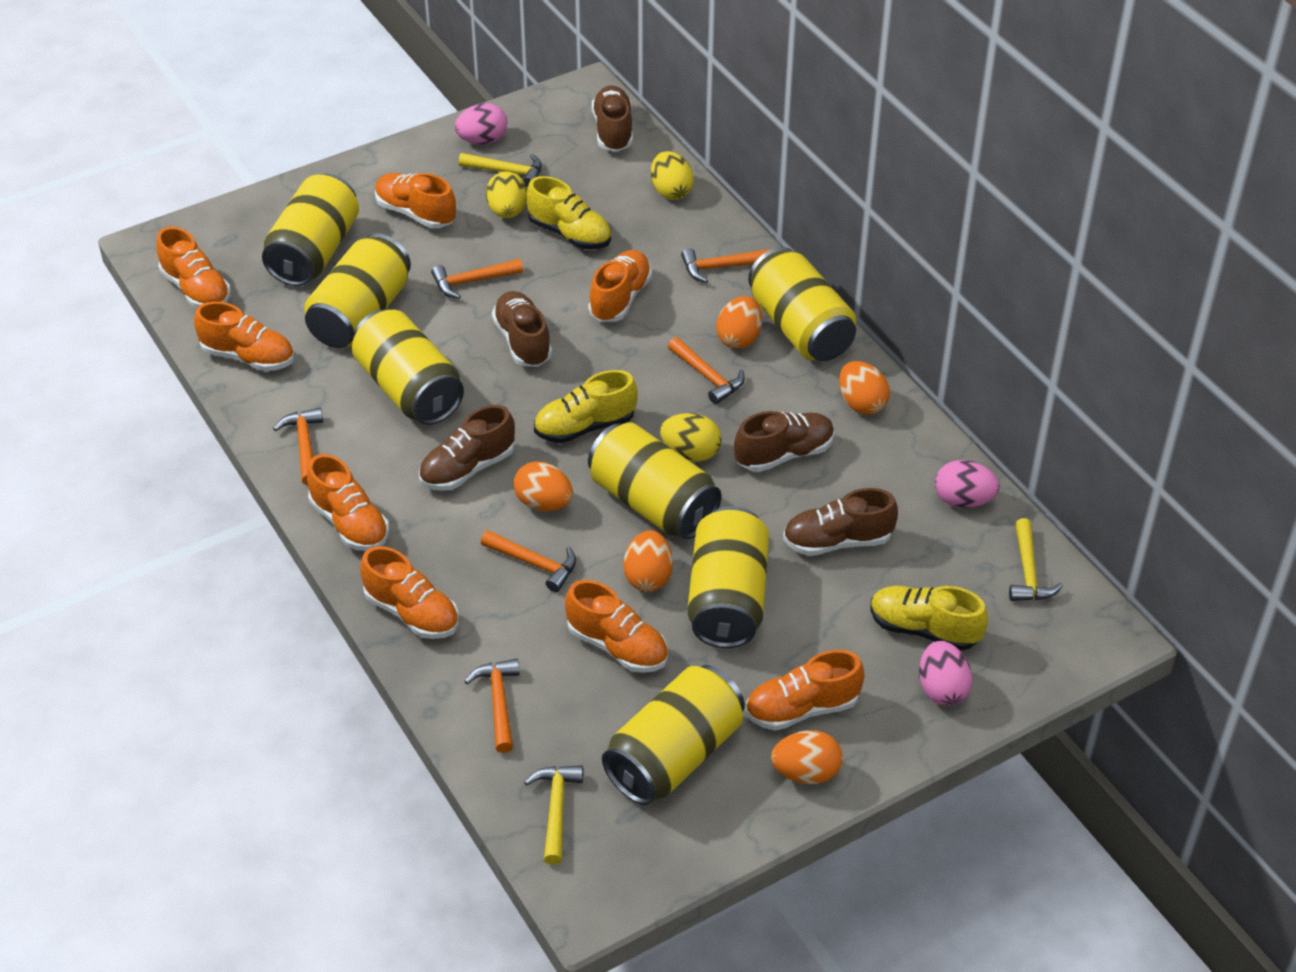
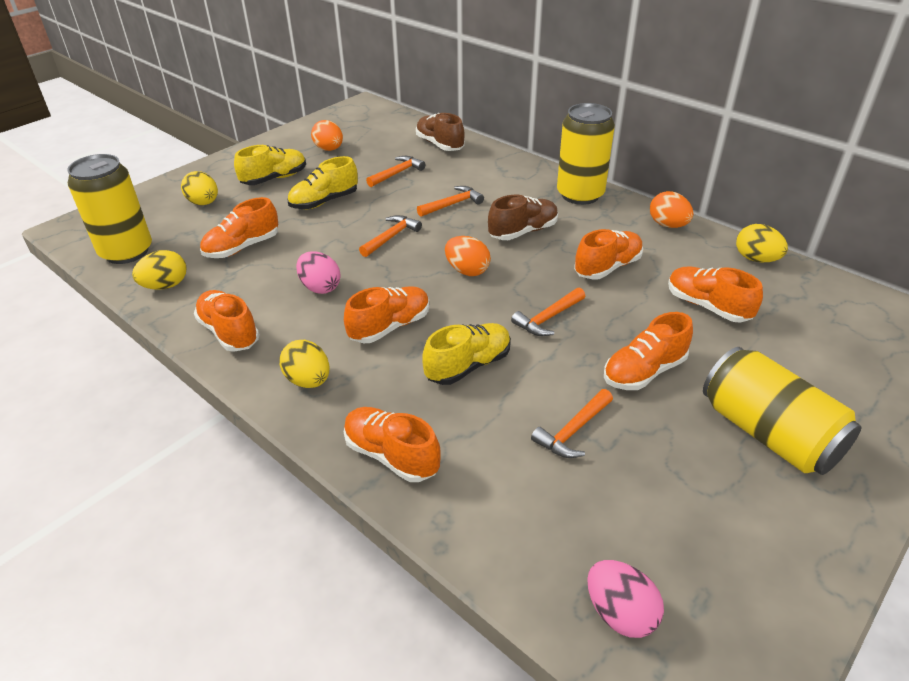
brown shoe: 5 -> 2
orange egg: 5 -> 3
orange hammer: 6 -> 5
orange shoe: 8 -> 7
pink egg: 3 -> 2
yellow can: 7 -> 3
yellow egg: 3 -> 4
yellow hammer: 3 -> 0

